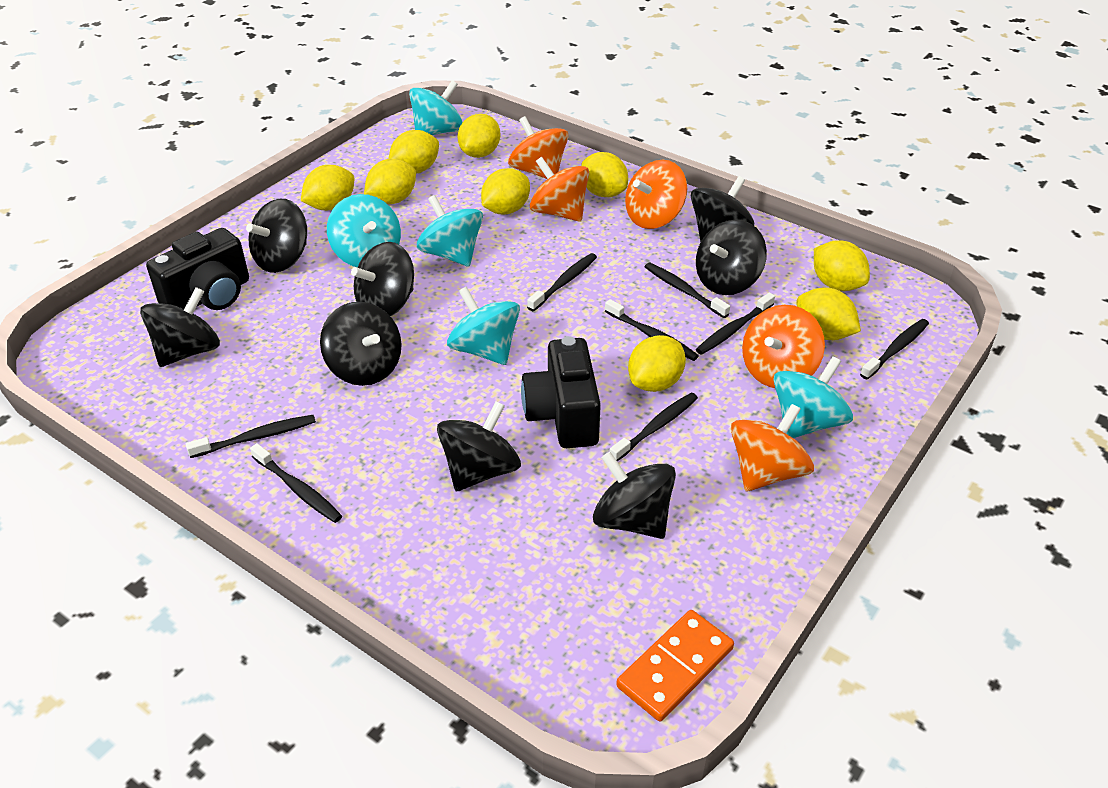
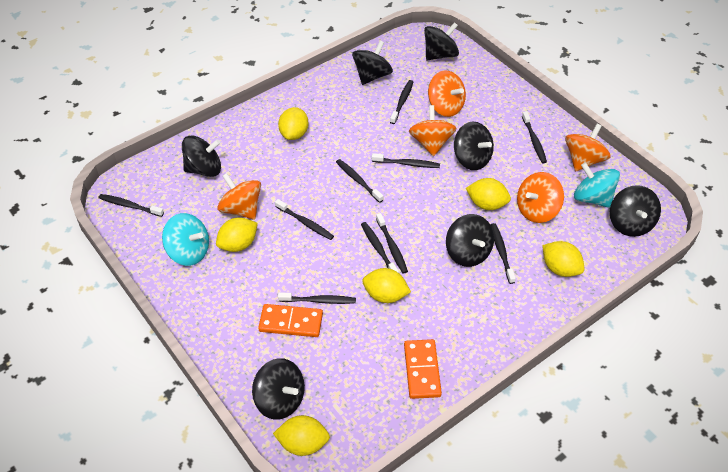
black camera: 2 -> 0
black spinning top: 8 -> 7
black toothbrush: 8 -> 10
orange domino: 1 -> 2
turquoise spinning top: 5 -> 2
yellow lemon: 9 -> 6

